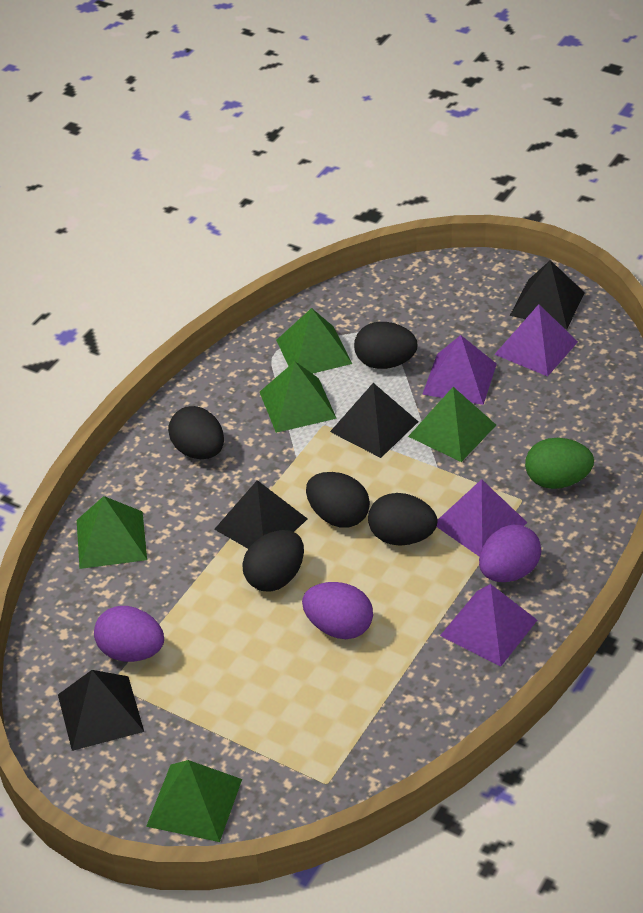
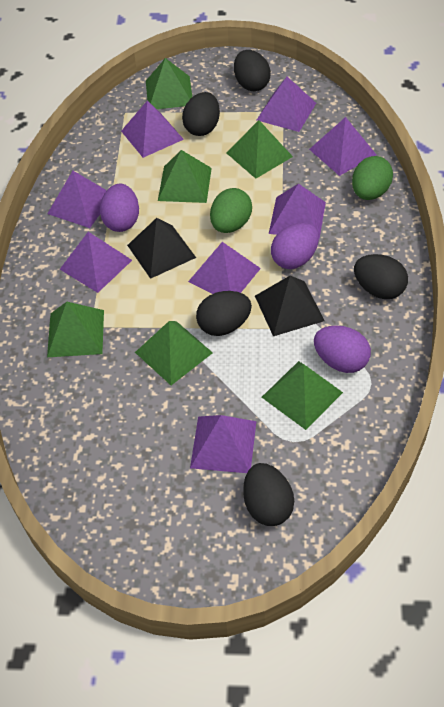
black pyramid: 4 -> 2
green egg: 1 -> 2
green pyramid: 5 -> 6
purple pyramid: 4 -> 8

